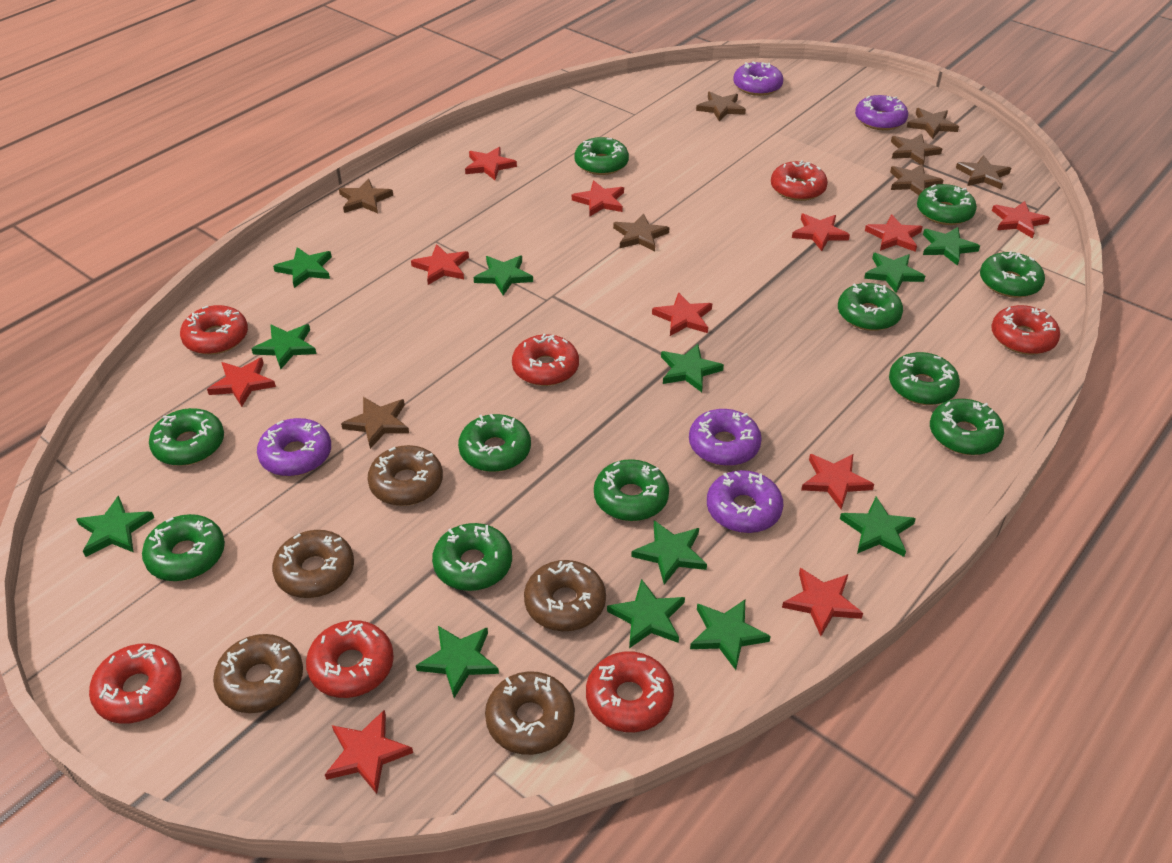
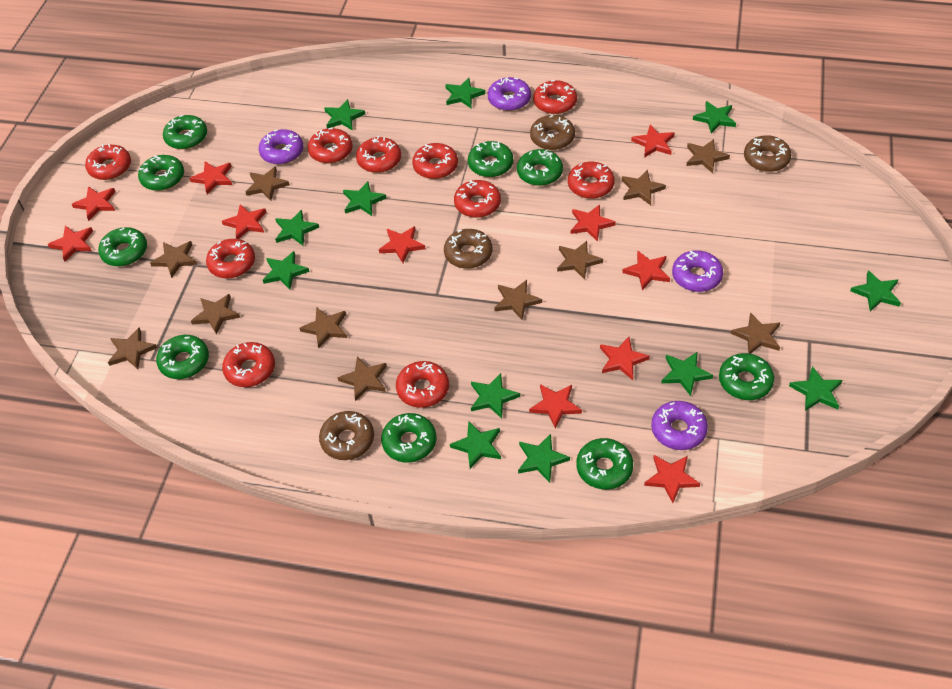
brown donut: 5 -> 4
brown star: 8 -> 11
green donut: 11 -> 9
purple donut: 5 -> 4
red donut: 7 -> 10

